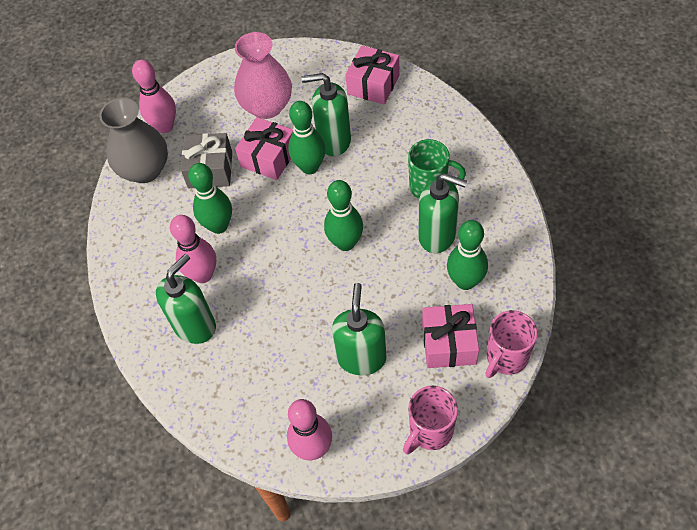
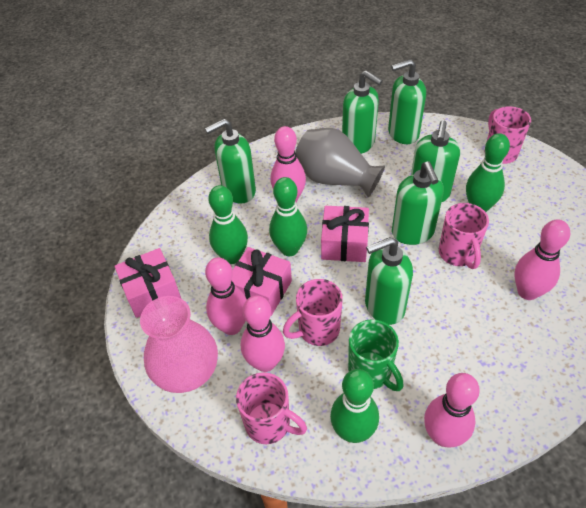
green soap dispenser: 4 -> 6
grey gift: 1 -> 0
pink bowling pin: 3 -> 5
pink mug: 2 -> 4

